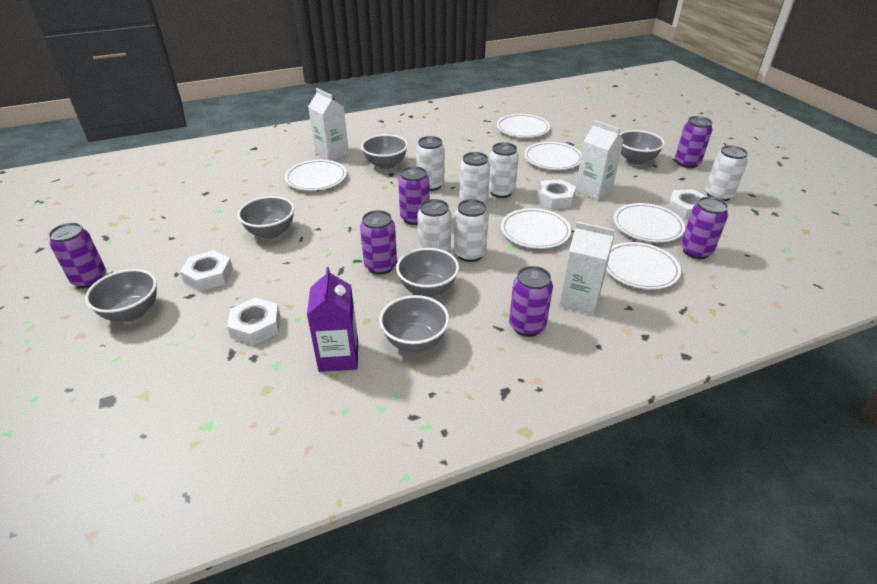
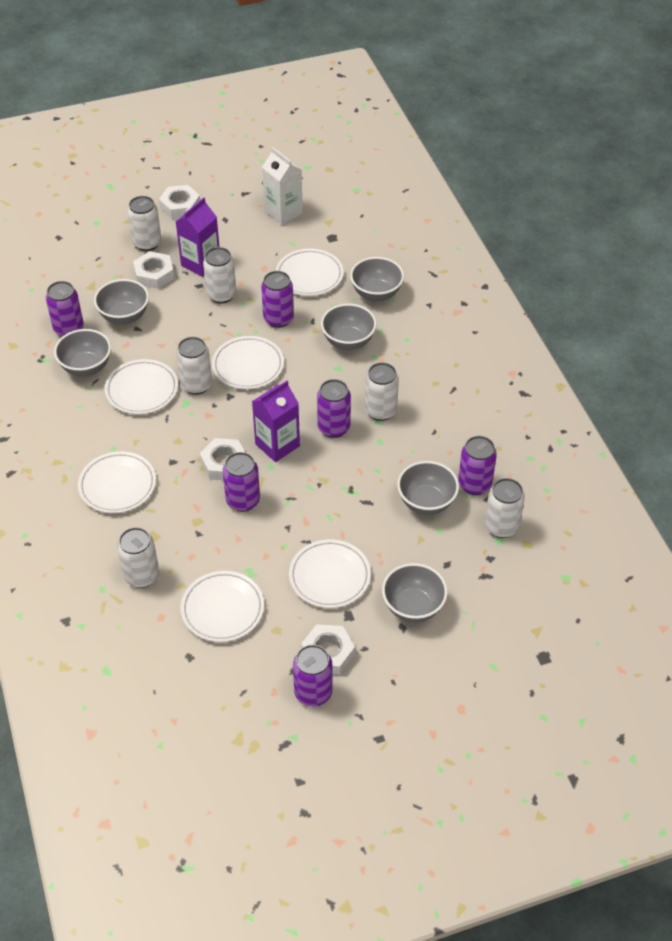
purple carton: 1 -> 2
white carton: 3 -> 1

